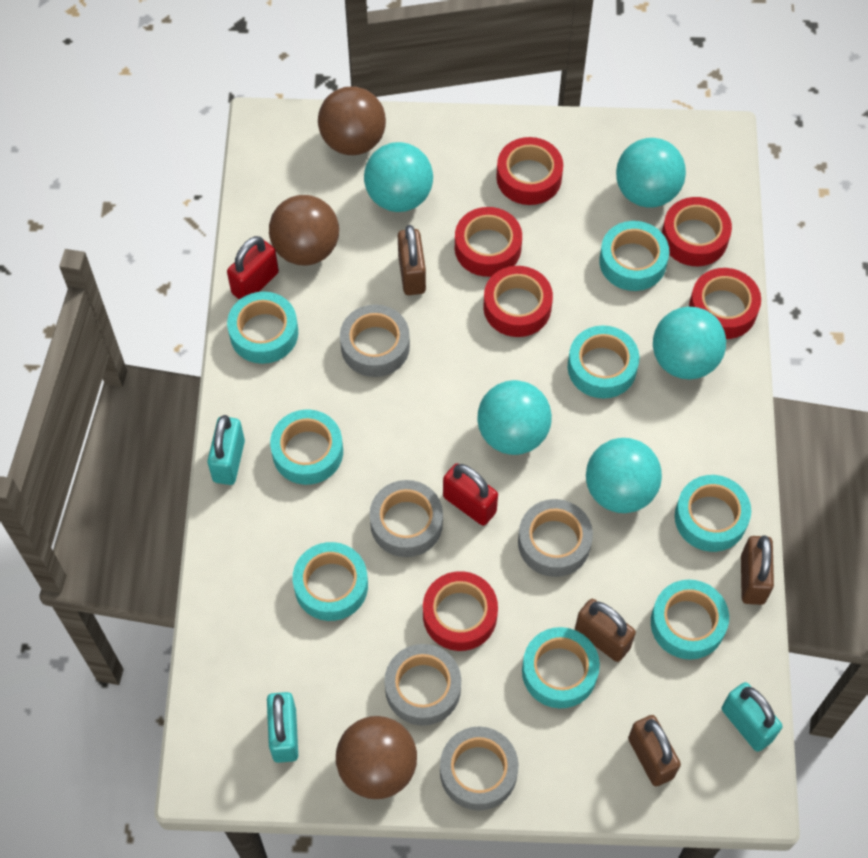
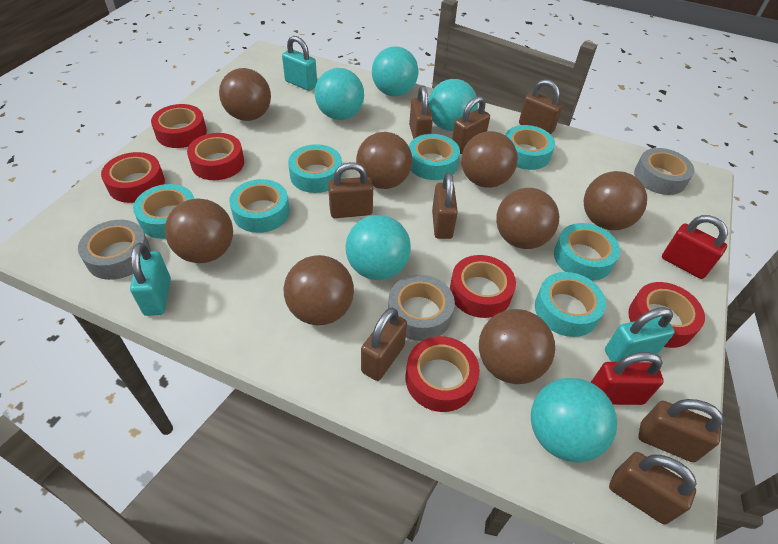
brown ball: 3 -> 8
brown padlock: 4 -> 8
grey tape: 5 -> 3
turquoise tape: 8 -> 7

